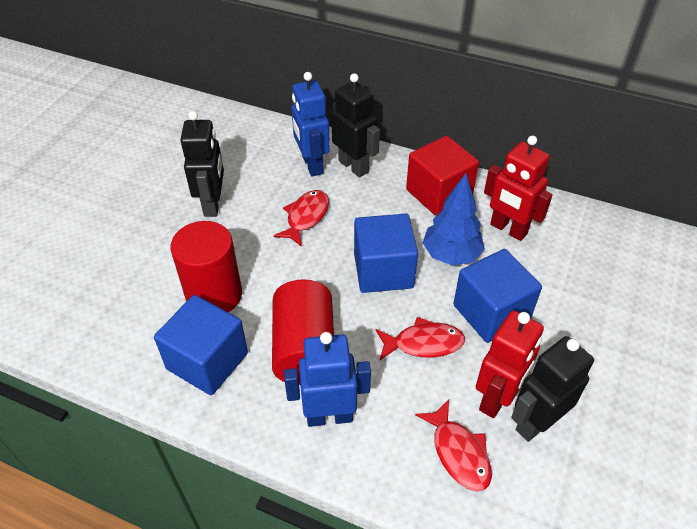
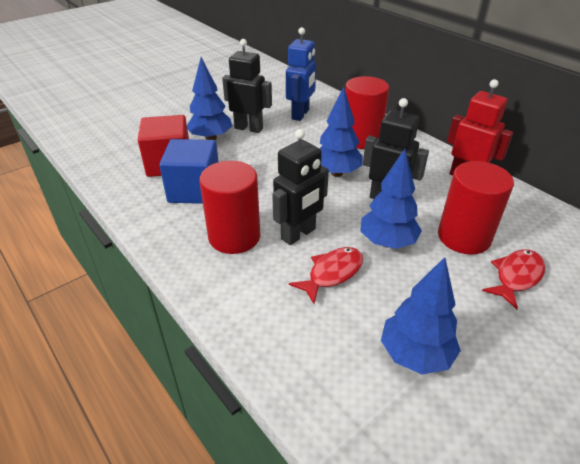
blue cube: 3 -> 1
blue robot: 2 -> 1
blue tree: 1 -> 4
red cylinder: 2 -> 3
red fish: 3 -> 2
red robot: 2 -> 1

